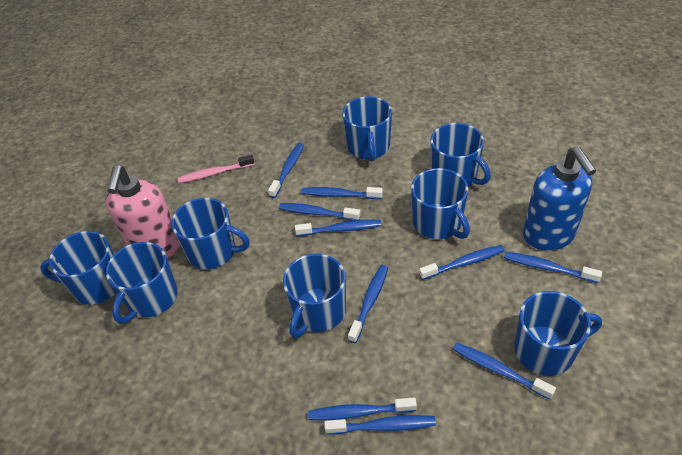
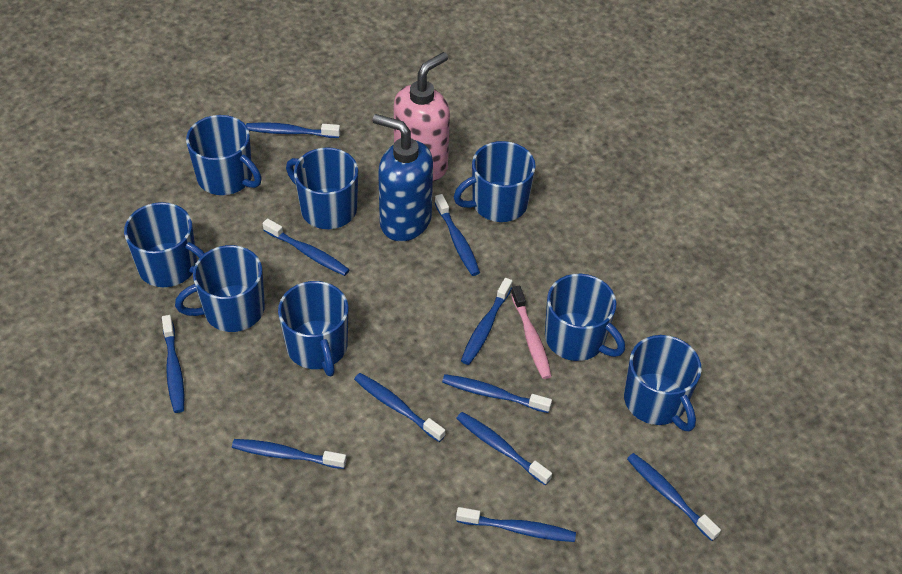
blue toothbrush: 10 -> 11

